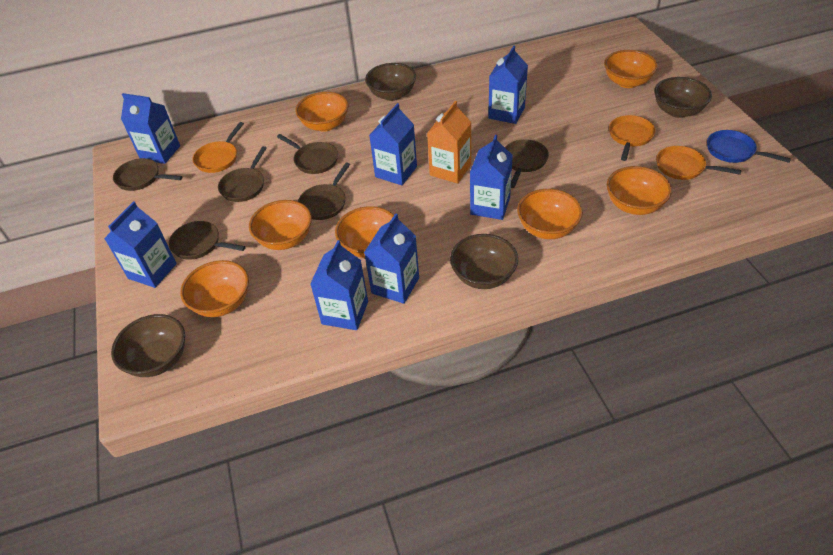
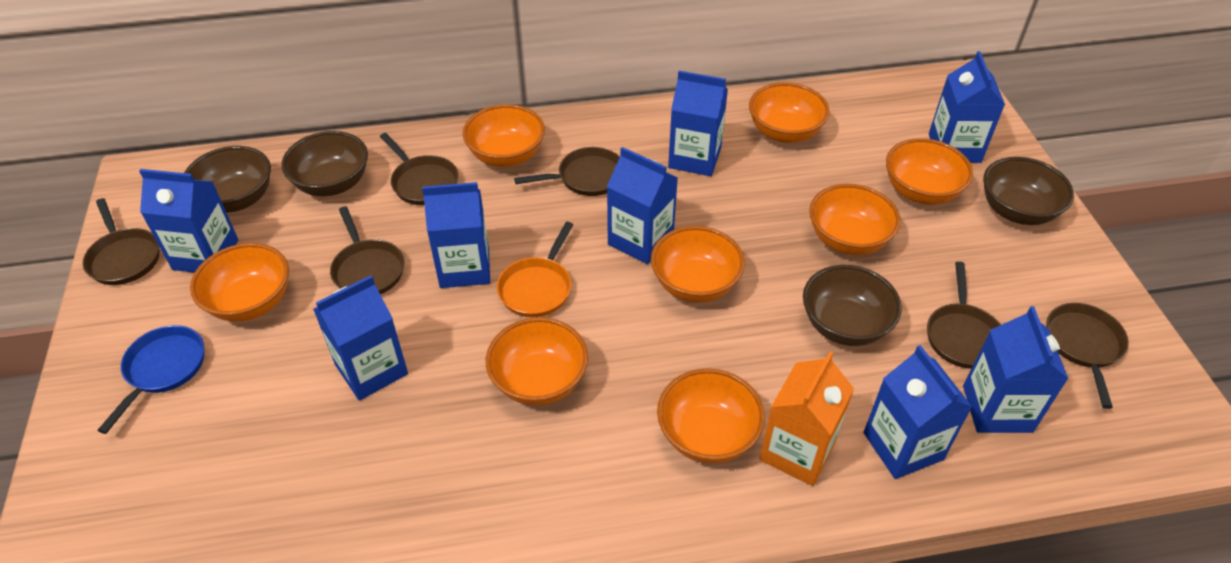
blue carton: 7 -> 8
orange bowl: 7 -> 8
orange pan: 3 -> 1

